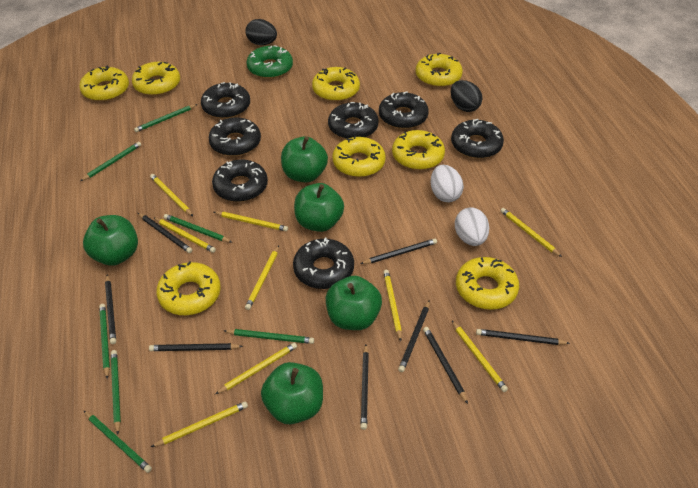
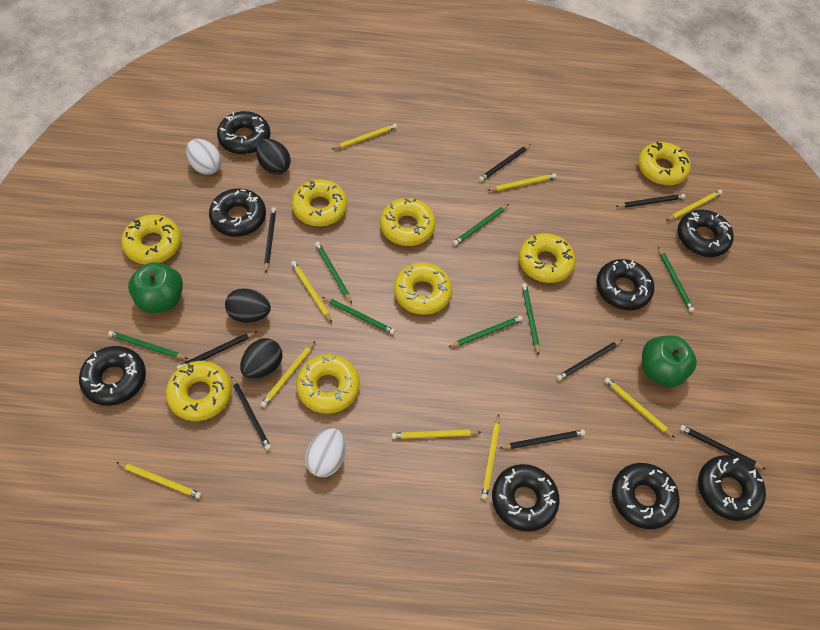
black donut: 7 -> 8
black egg: 2 -> 3
green apple: 5 -> 2
green donut: 1 -> 0

